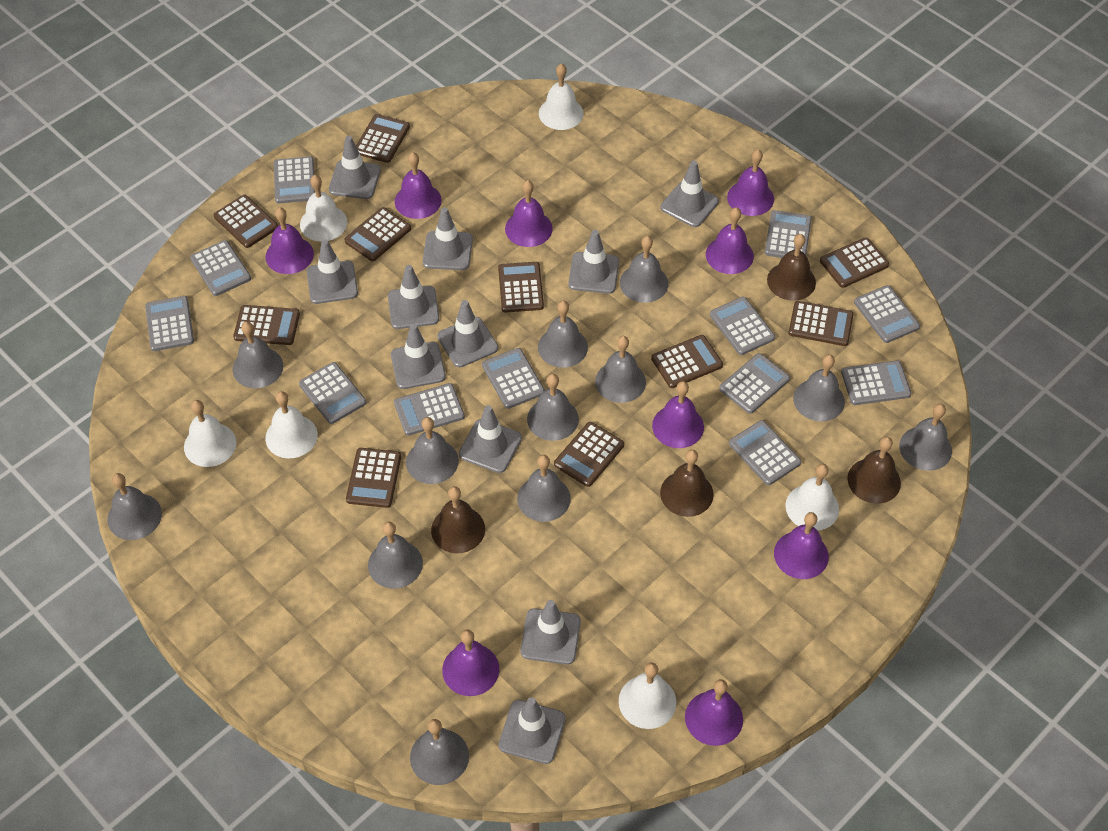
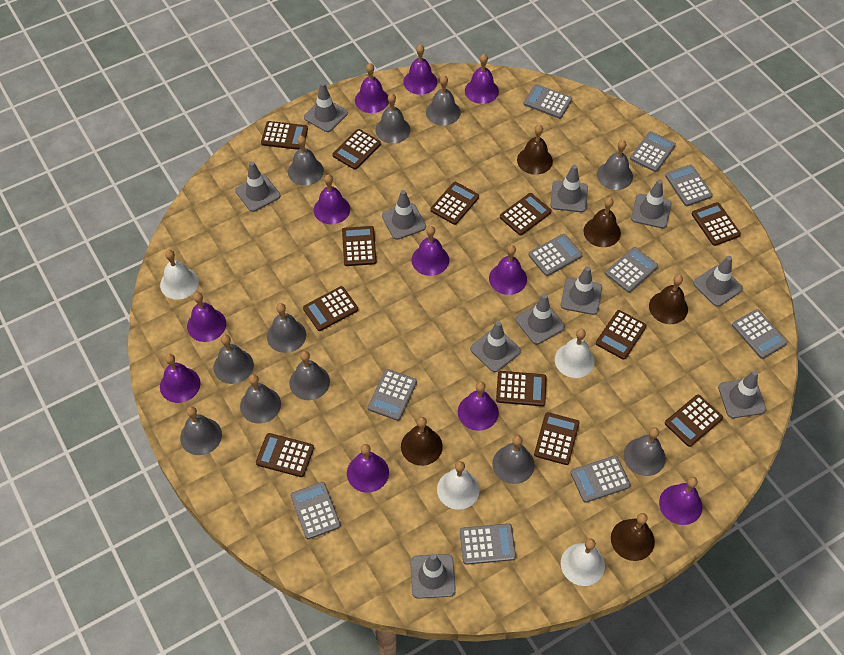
brown bell: 4 -> 5
brown calculator: 10 -> 12
grey bell: 12 -> 11
grey calculator: 12 -> 10
purple bell: 9 -> 11
white bell: 6 -> 4

